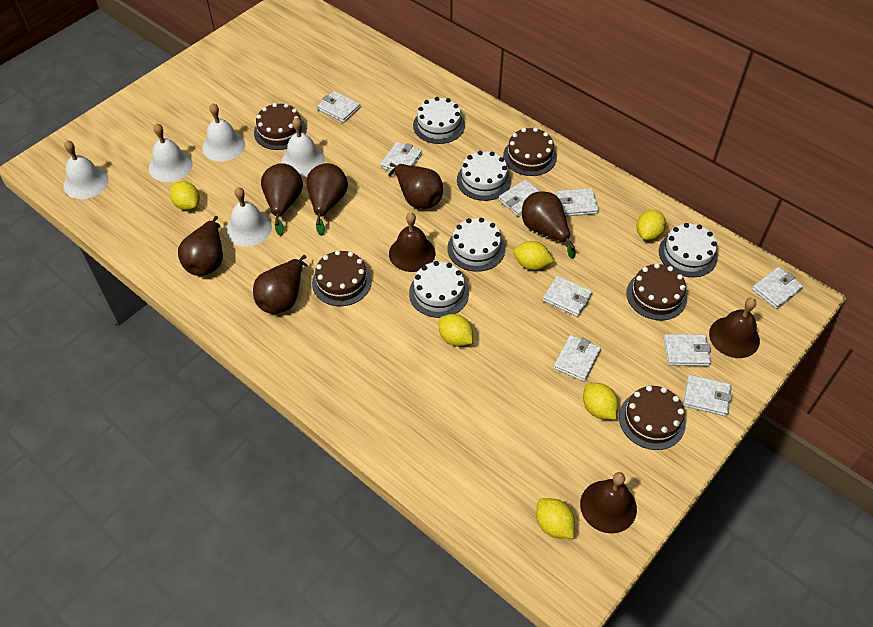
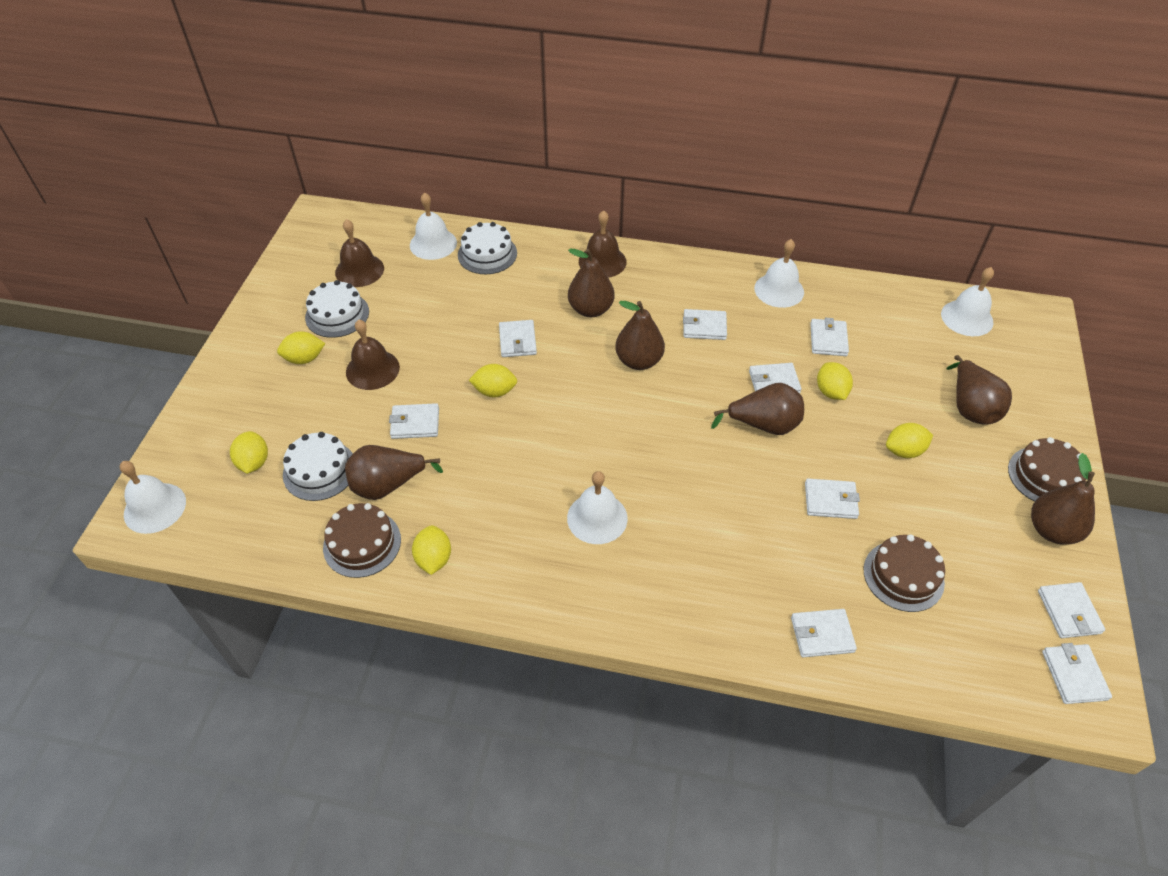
brown cake: 5 -> 3
white cake: 5 -> 3

